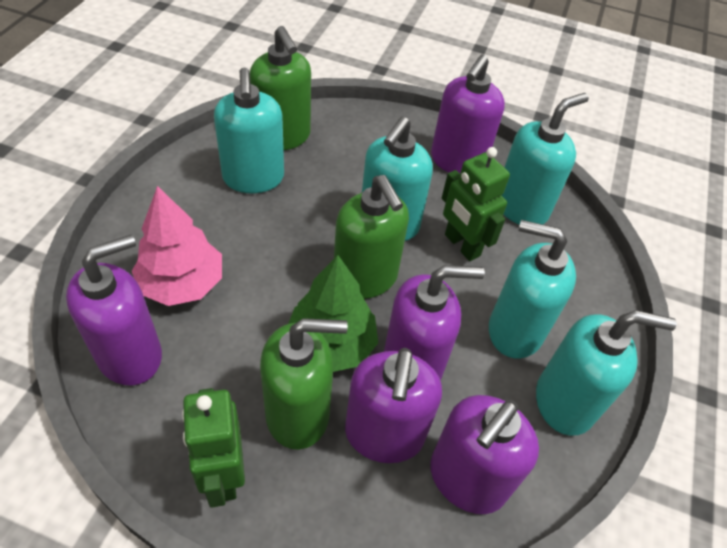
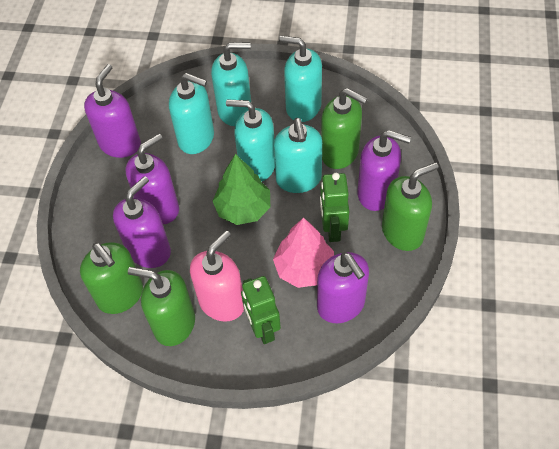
green soap dispenser: 3 -> 4
pink soap dispenser: 0 -> 1

